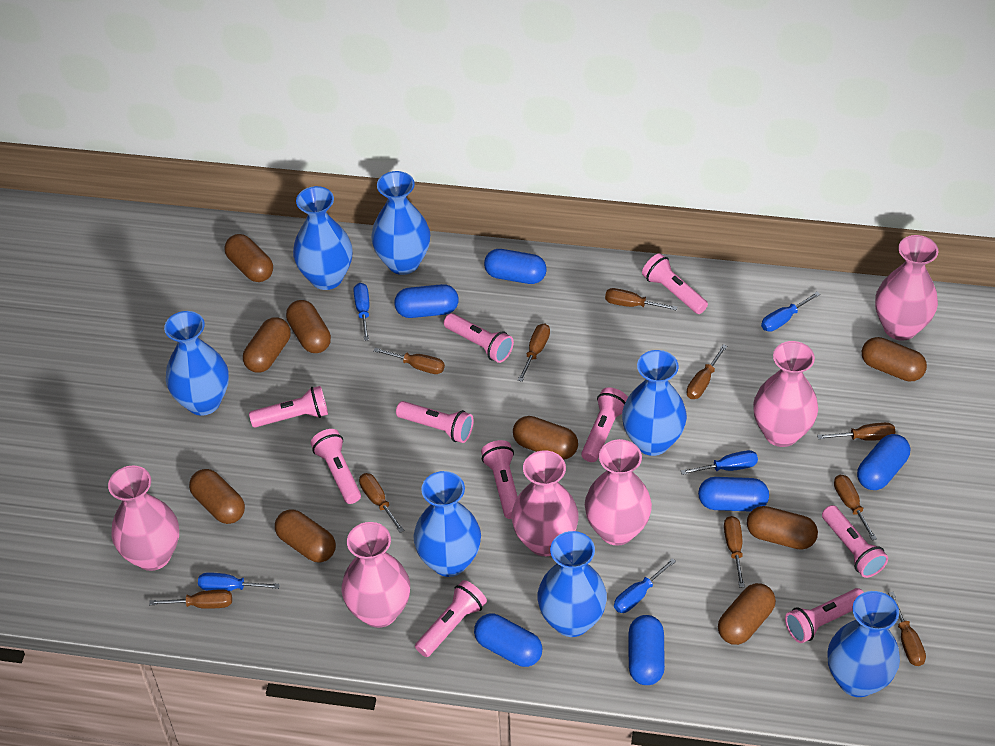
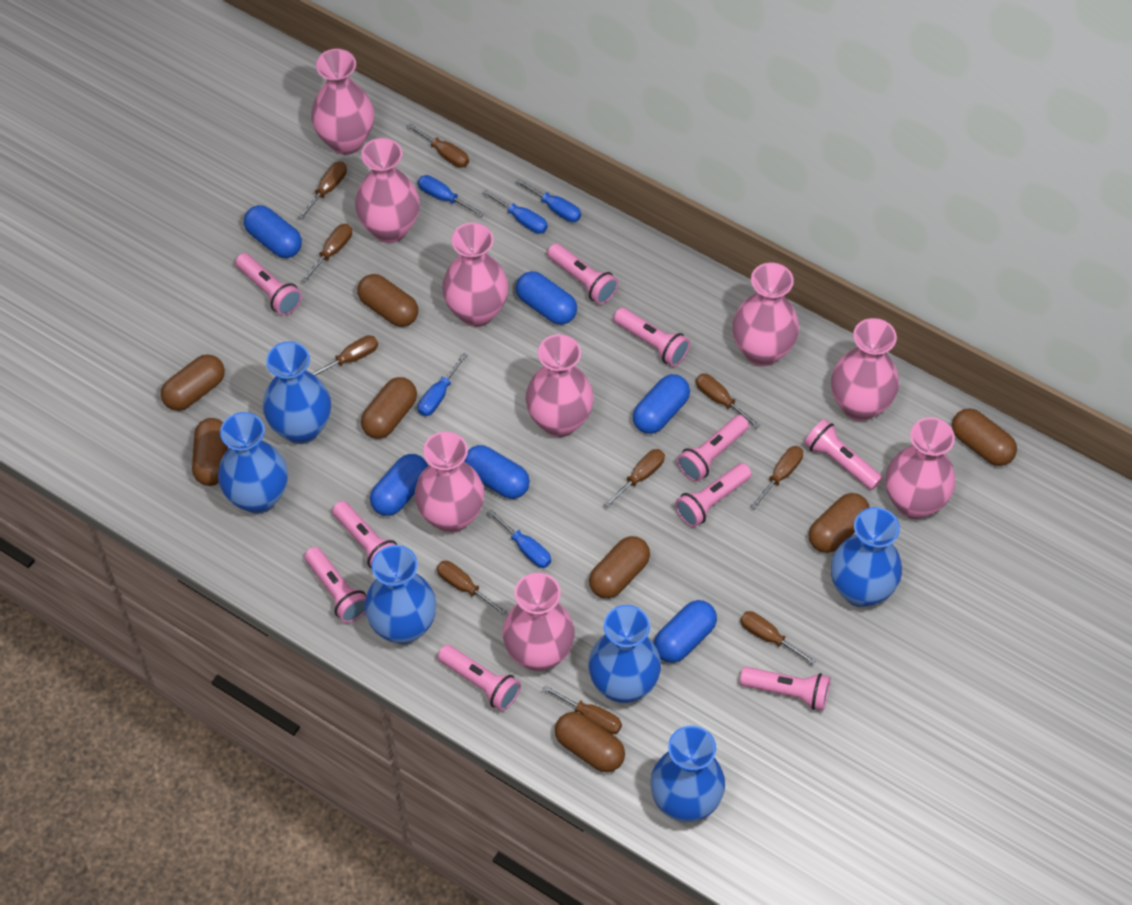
blue vase: 7 -> 6
brown capsule: 9 -> 8
pink vase: 6 -> 9

